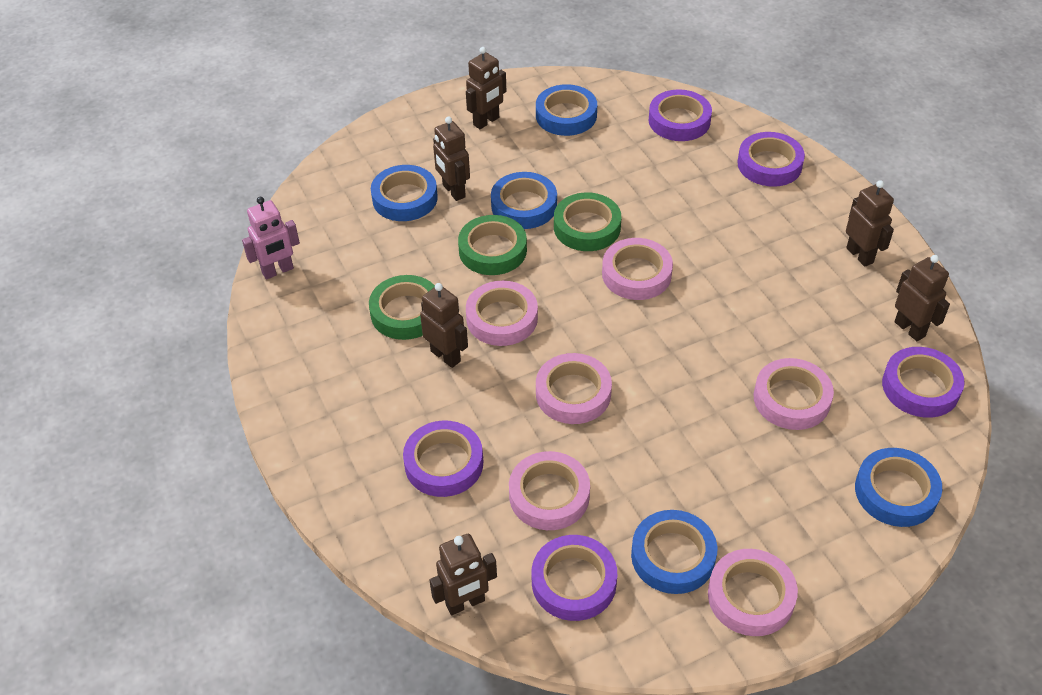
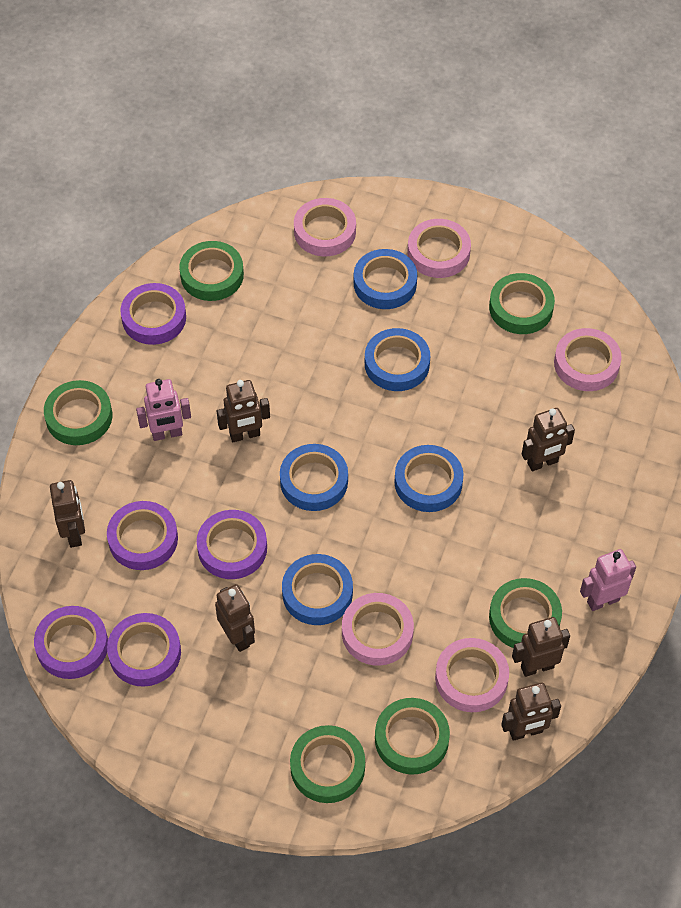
green tape: 3 -> 6
pink robot: 1 -> 2
pink tape: 6 -> 5

